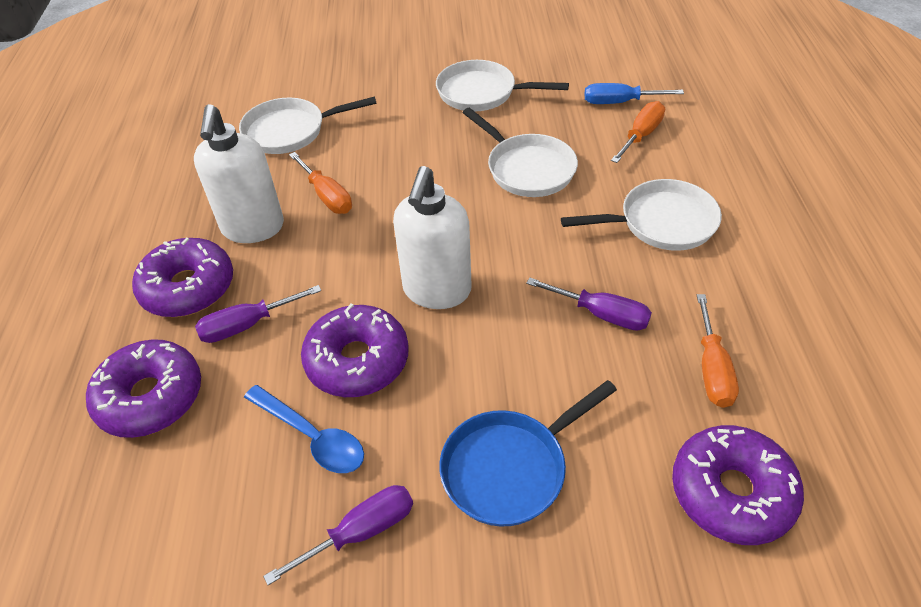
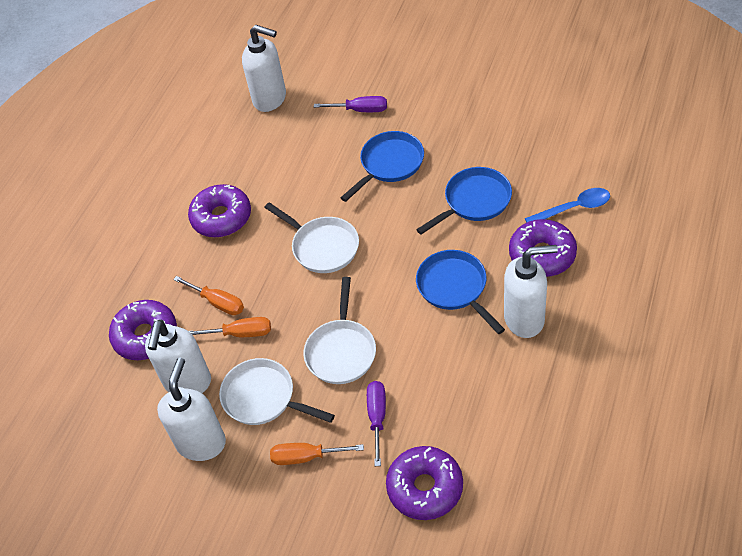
blue pan: 1 -> 3
blue screwdriver: 1 -> 0
purple screwdriver: 3 -> 2
white pan: 4 -> 3
white soap dispenser: 2 -> 4

